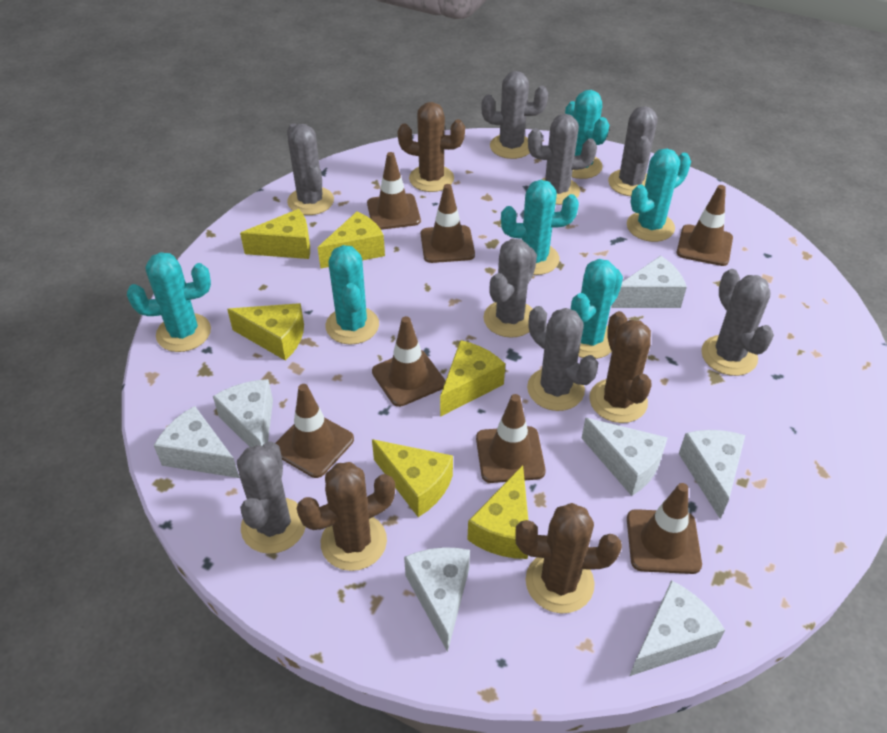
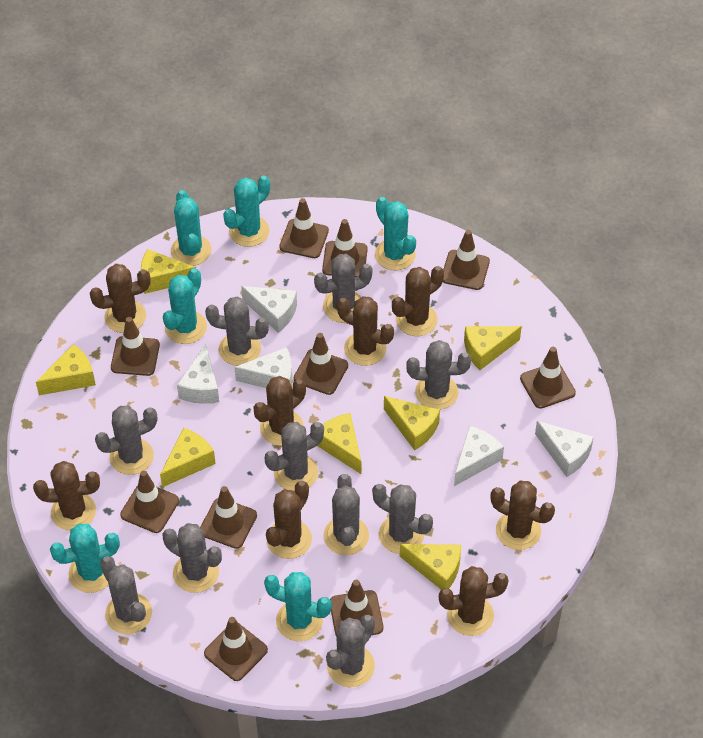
brown cactus: 4 -> 8
brown traffic cone: 7 -> 10
grey cactus: 8 -> 10
white cheese: 7 -> 5
yellow cheese: 6 -> 7

